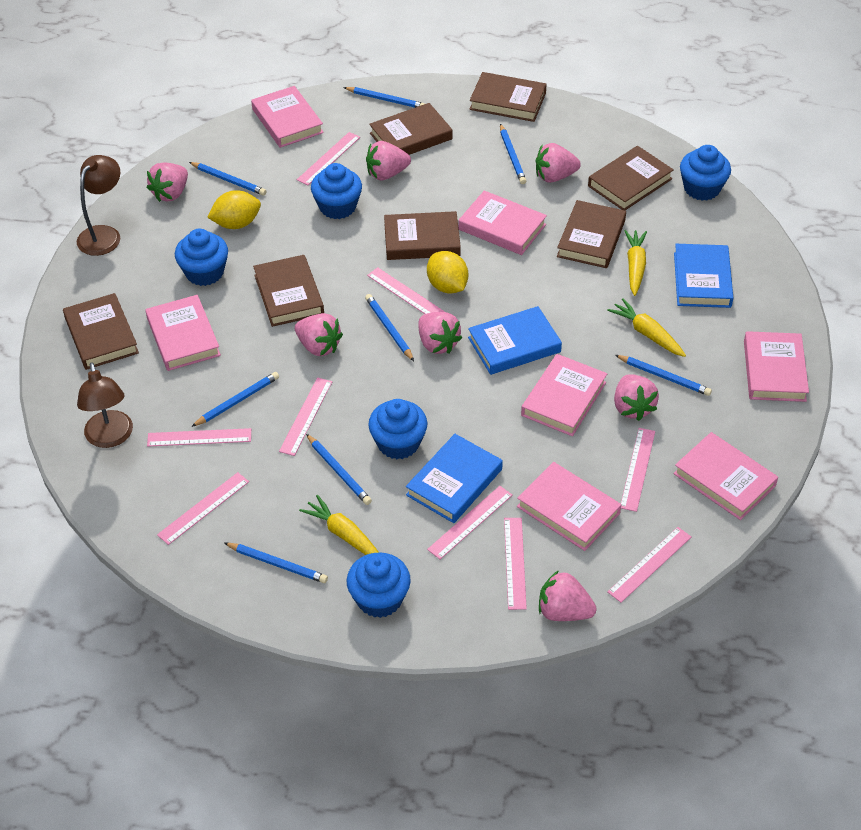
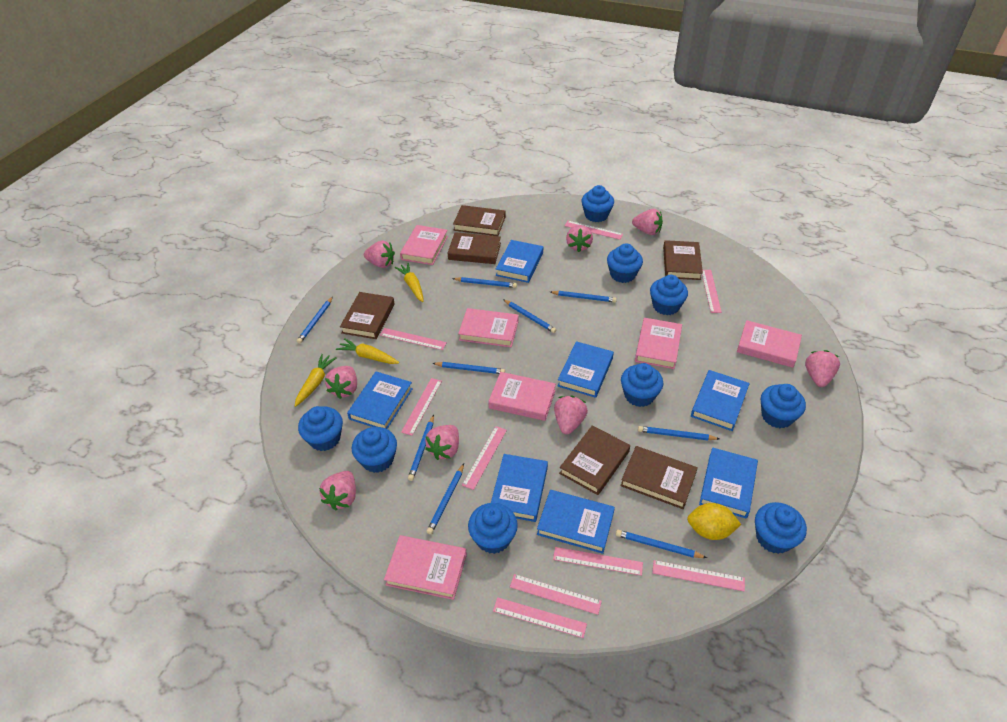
blue book: 3 -> 7
blue cupcake: 5 -> 9
blue pencil: 8 -> 9
brown book: 7 -> 6
brown lamp: 2 -> 0
pink book: 7 -> 6
pink strawberry: 7 -> 8
yellow lemon: 2 -> 1

